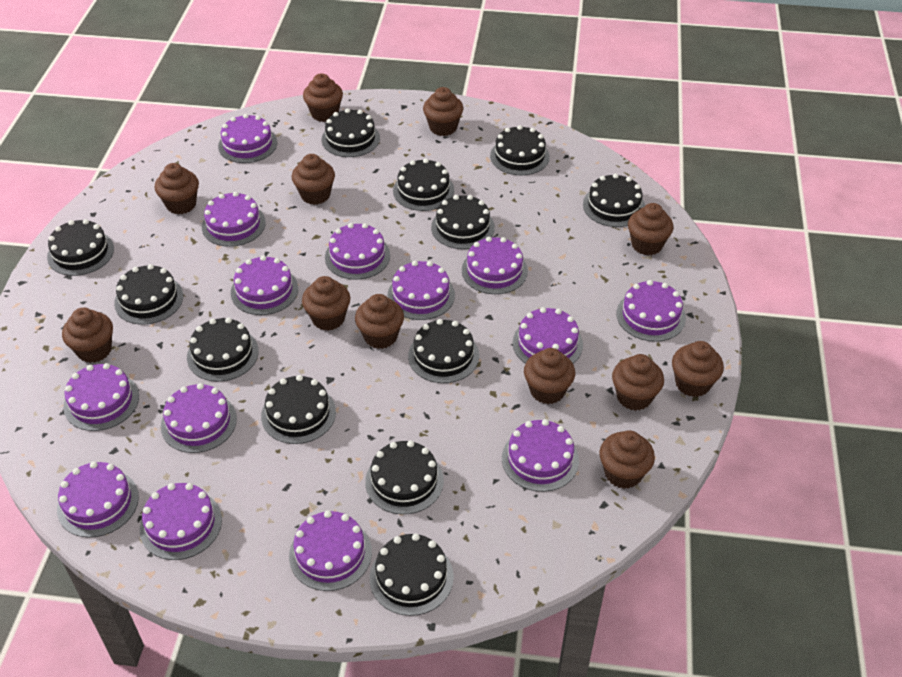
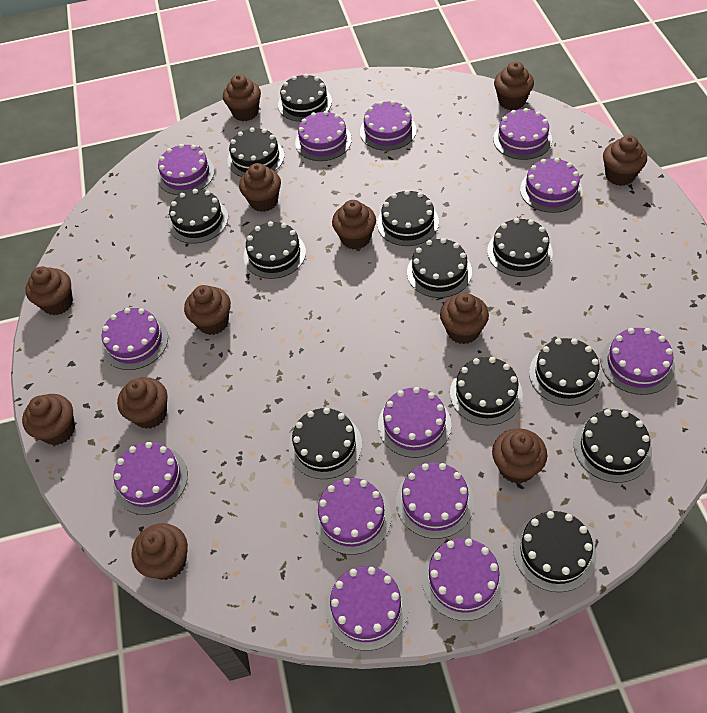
purple cake: 14 -> 13

